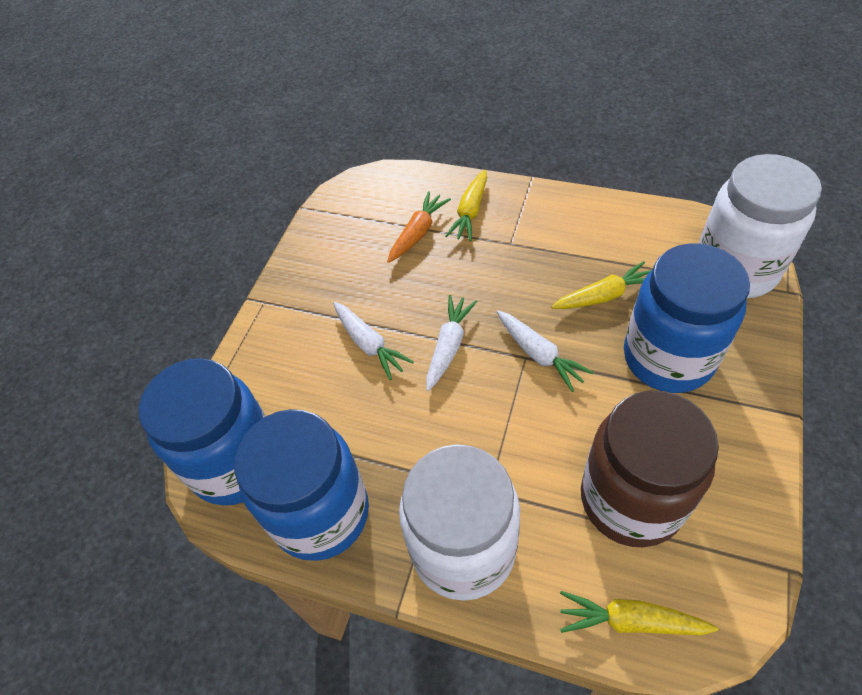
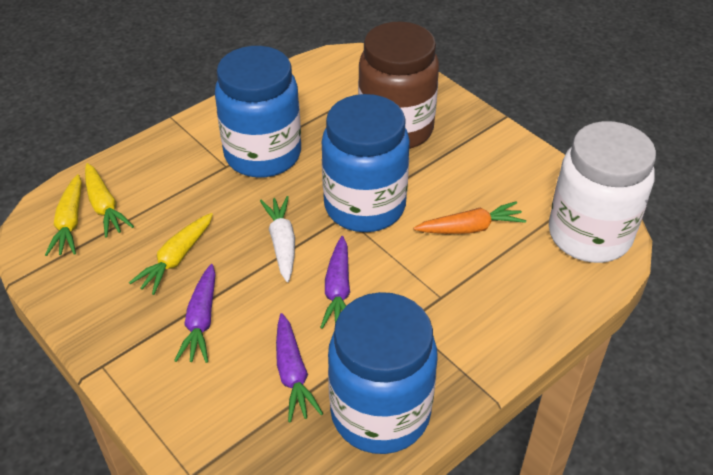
purple carrot: 0 -> 3
white carrot: 3 -> 1
white jar: 2 -> 1

